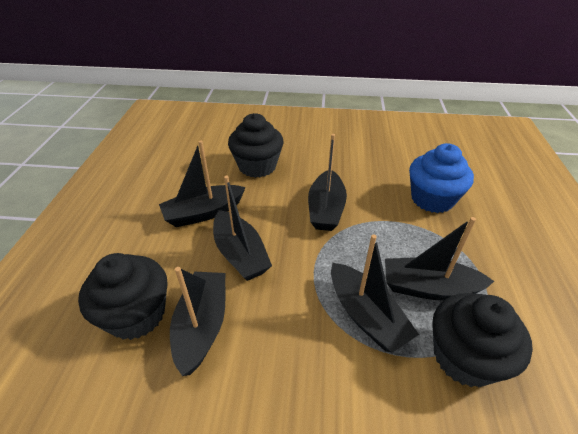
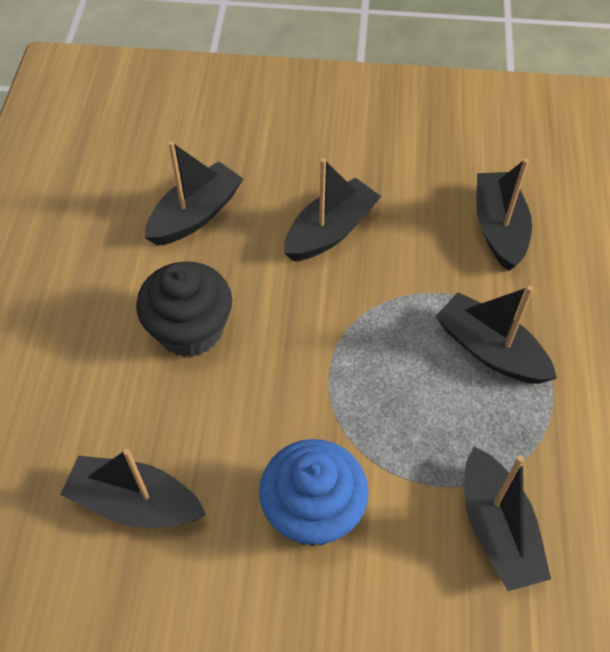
black cupcake: 3 -> 1

